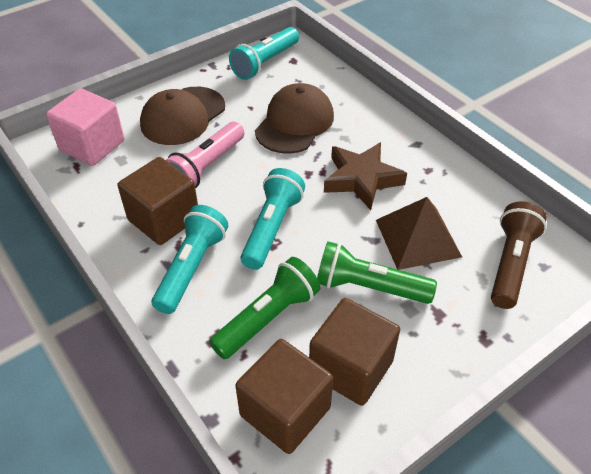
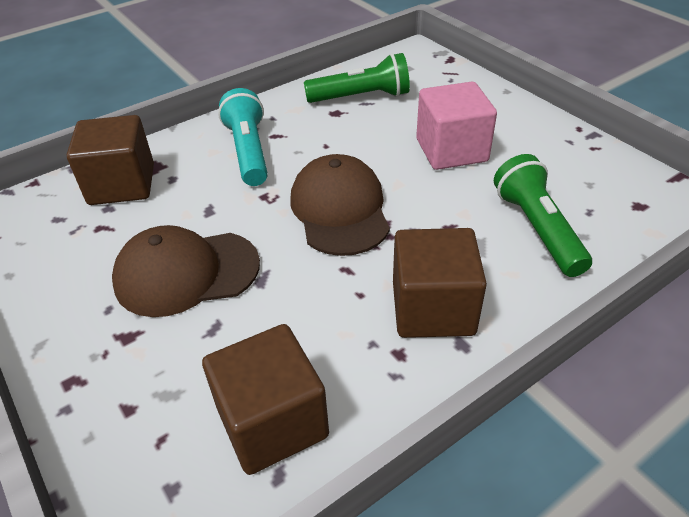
brown flashlight: 1 -> 0
brown pyramid: 1 -> 0
brown star: 1 -> 0
pink flashlight: 1 -> 0
turquoise flashlight: 3 -> 1

